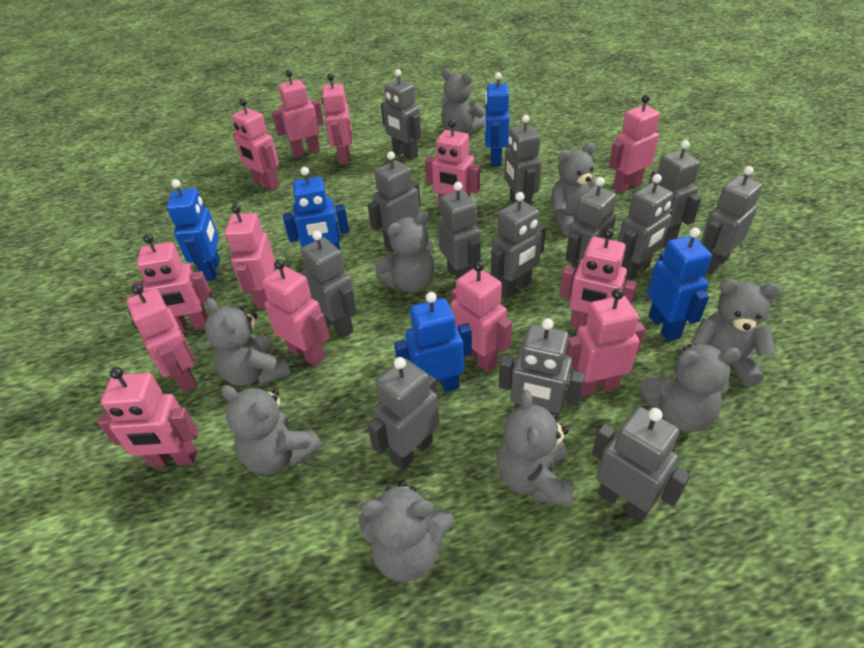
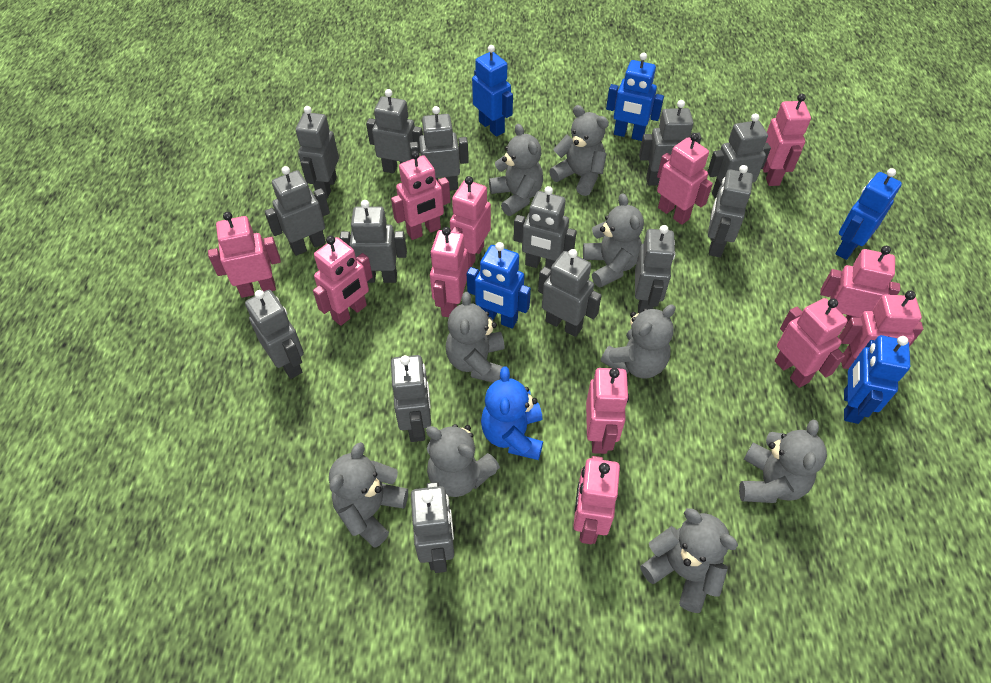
blue teddy bear: 0 -> 1
grey robot: 13 -> 14
pink robot: 13 -> 12

